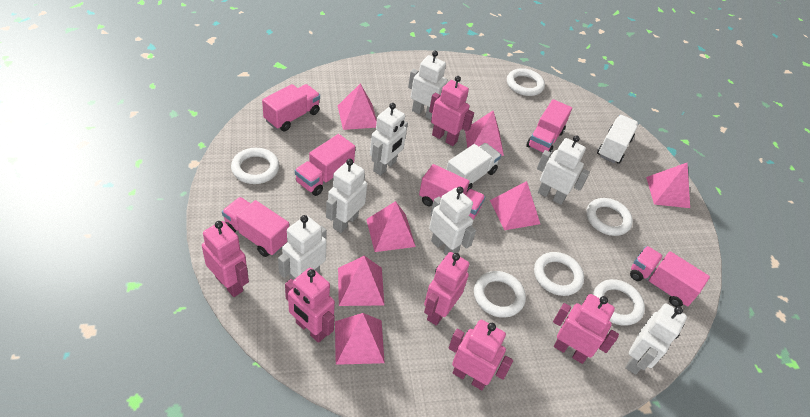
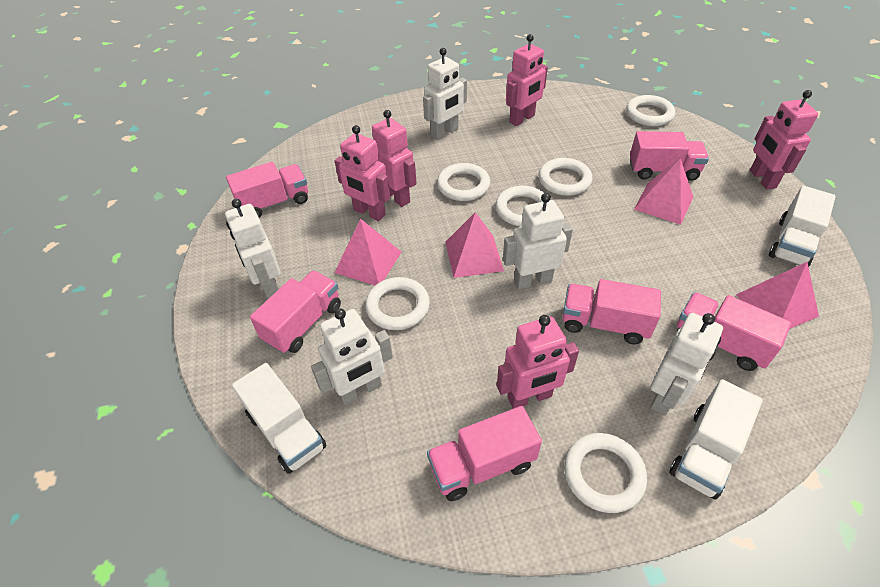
pink pyramid: 7 -> 4
pink robot: 6 -> 5
white robot: 7 -> 5
white truck: 2 -> 3

